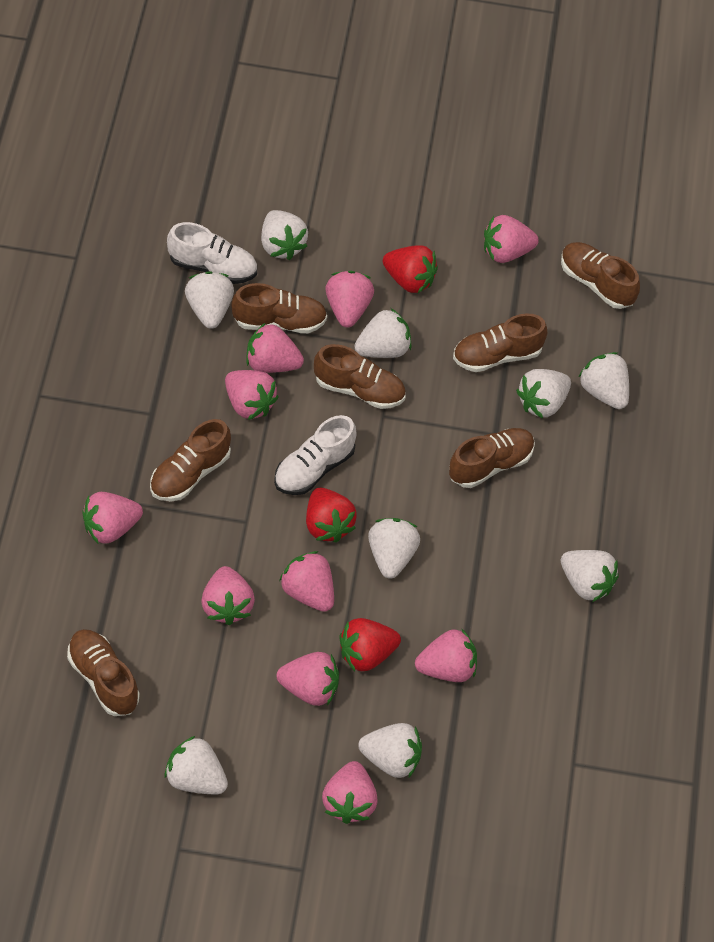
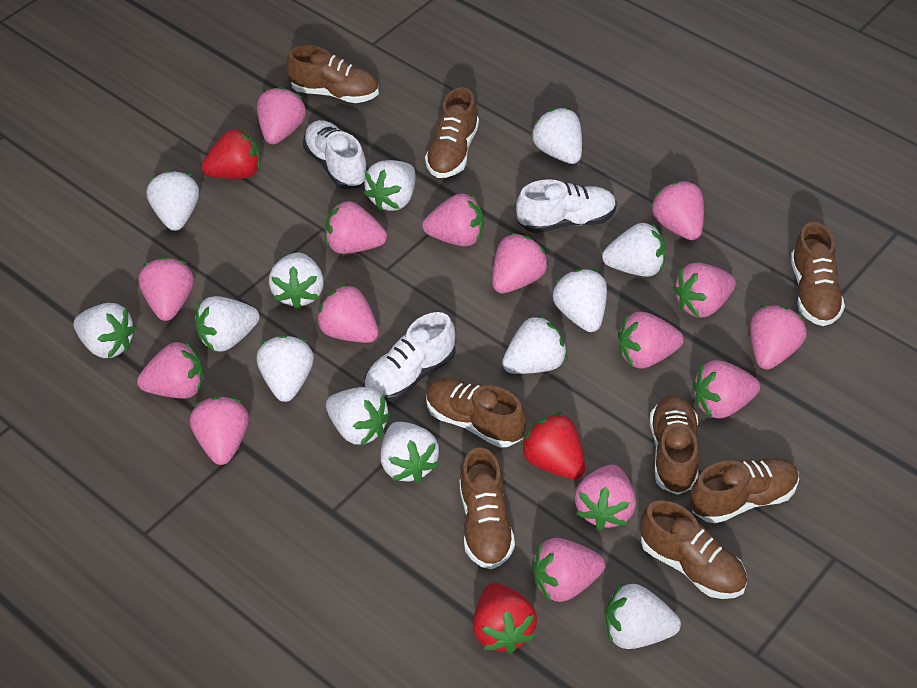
brown shoe: 7 -> 8
pink strawberry: 10 -> 15
white shoe: 2 -> 3
white strawberry: 9 -> 13

